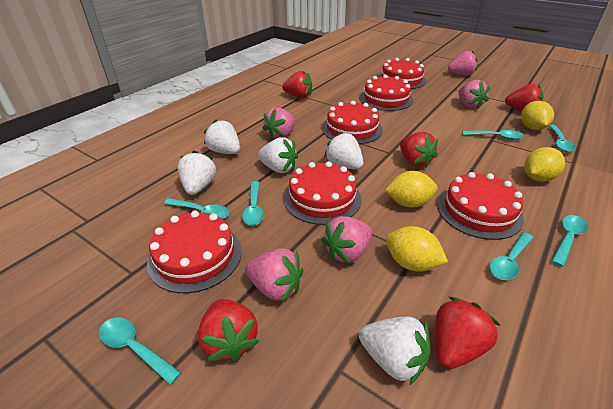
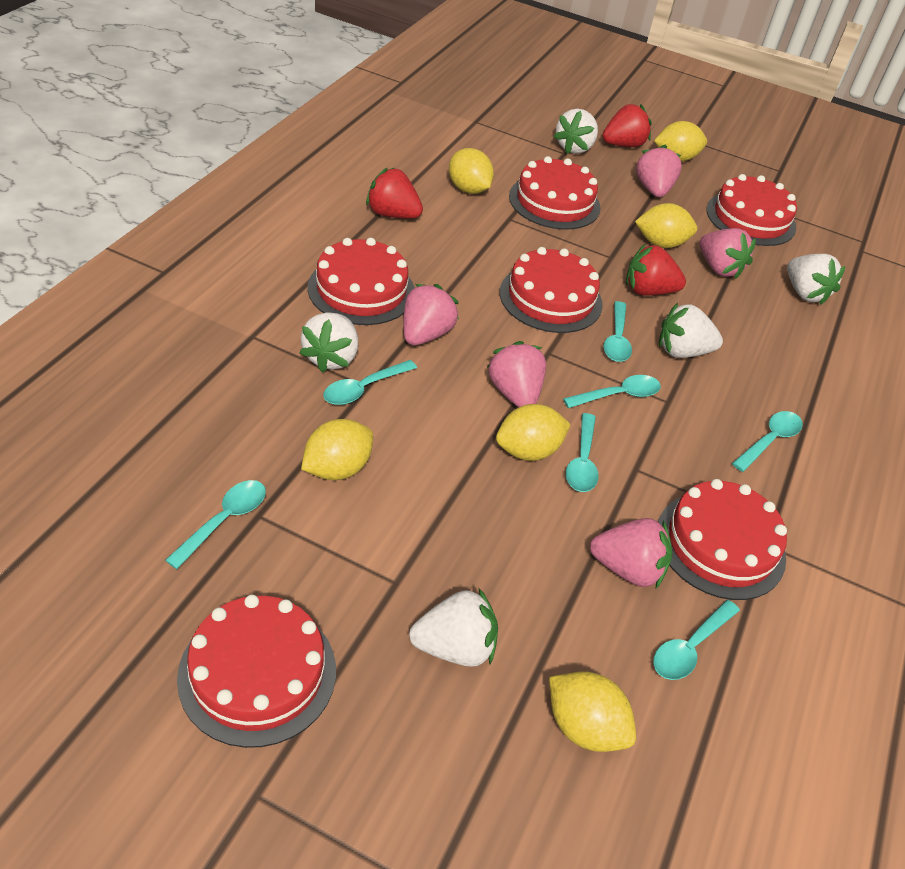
red strawberry: 5 -> 3
yellow lemon: 4 -> 6

